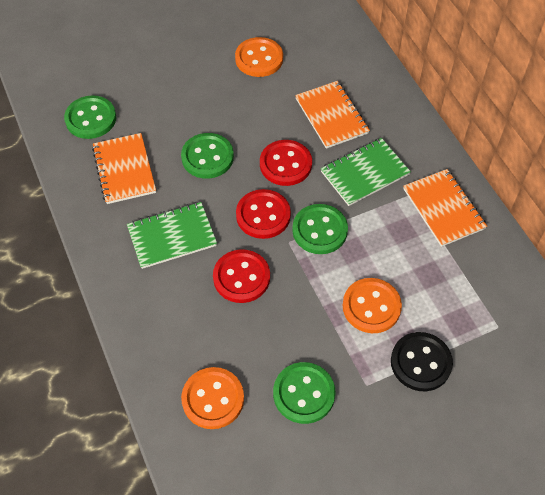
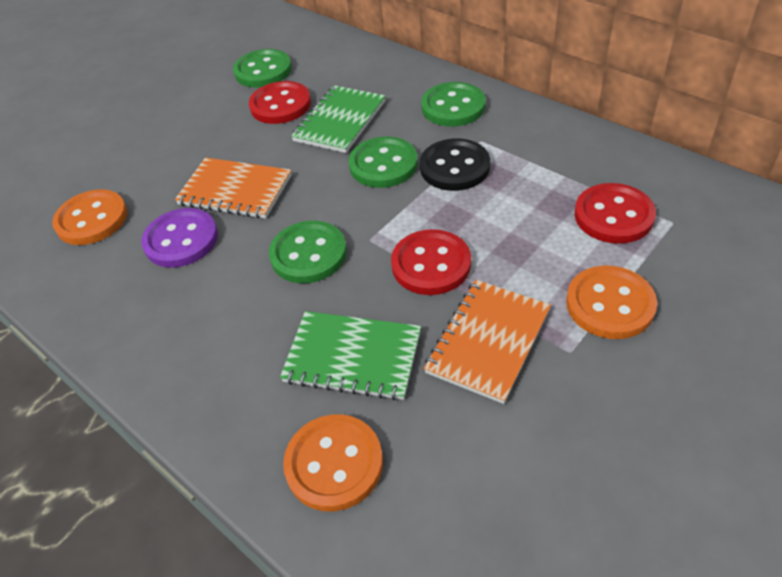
orange notebook: 3 -> 2
purple button: 0 -> 1

